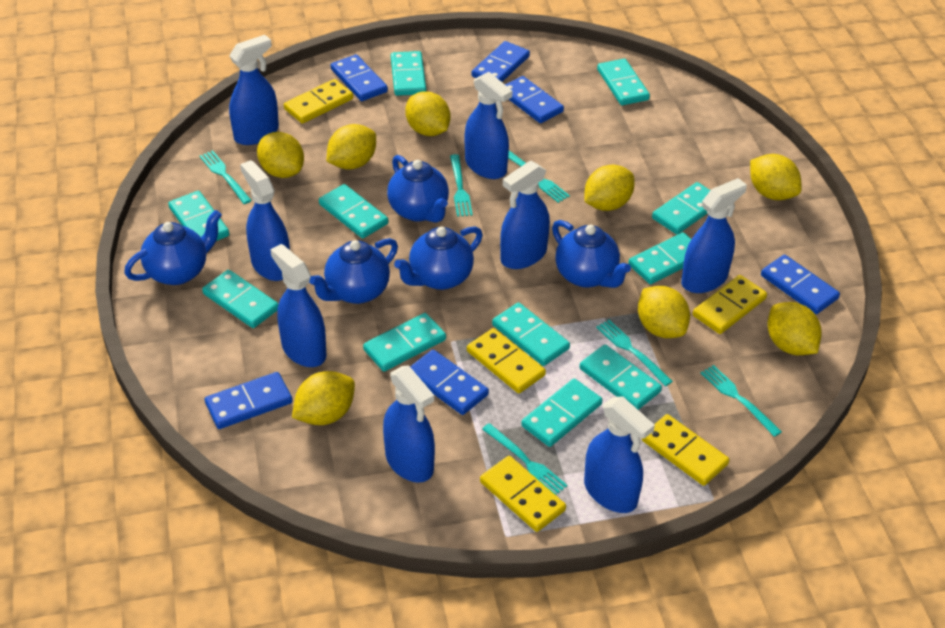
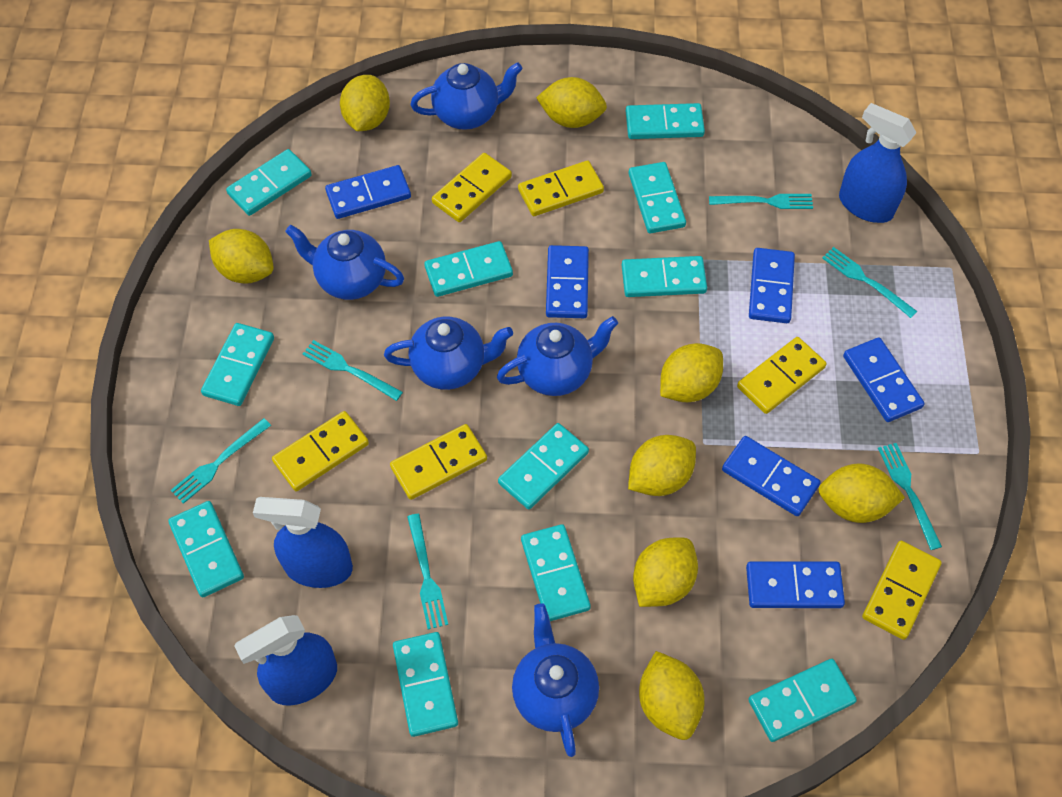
blue spray bottle: 8 -> 3
yellow domino: 5 -> 6

